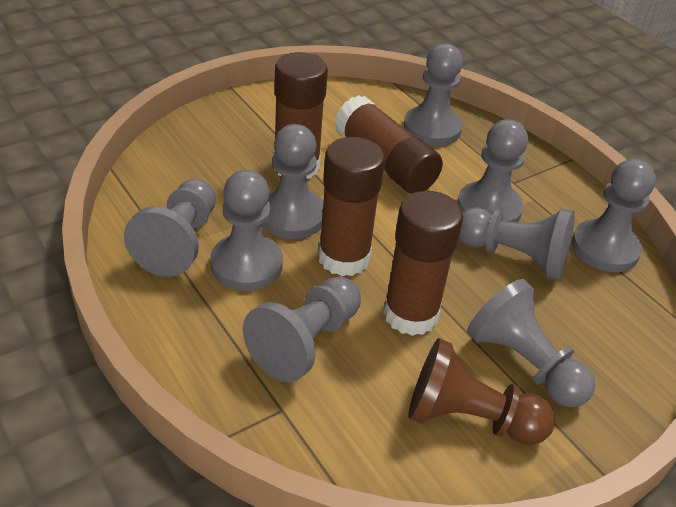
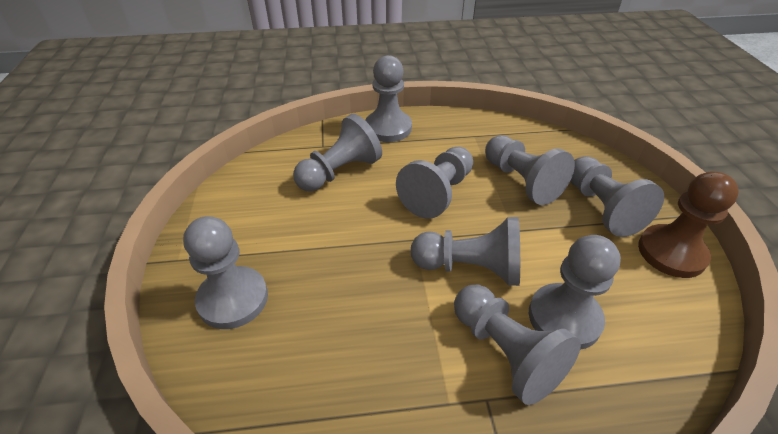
brown glue stick: 4 -> 0

